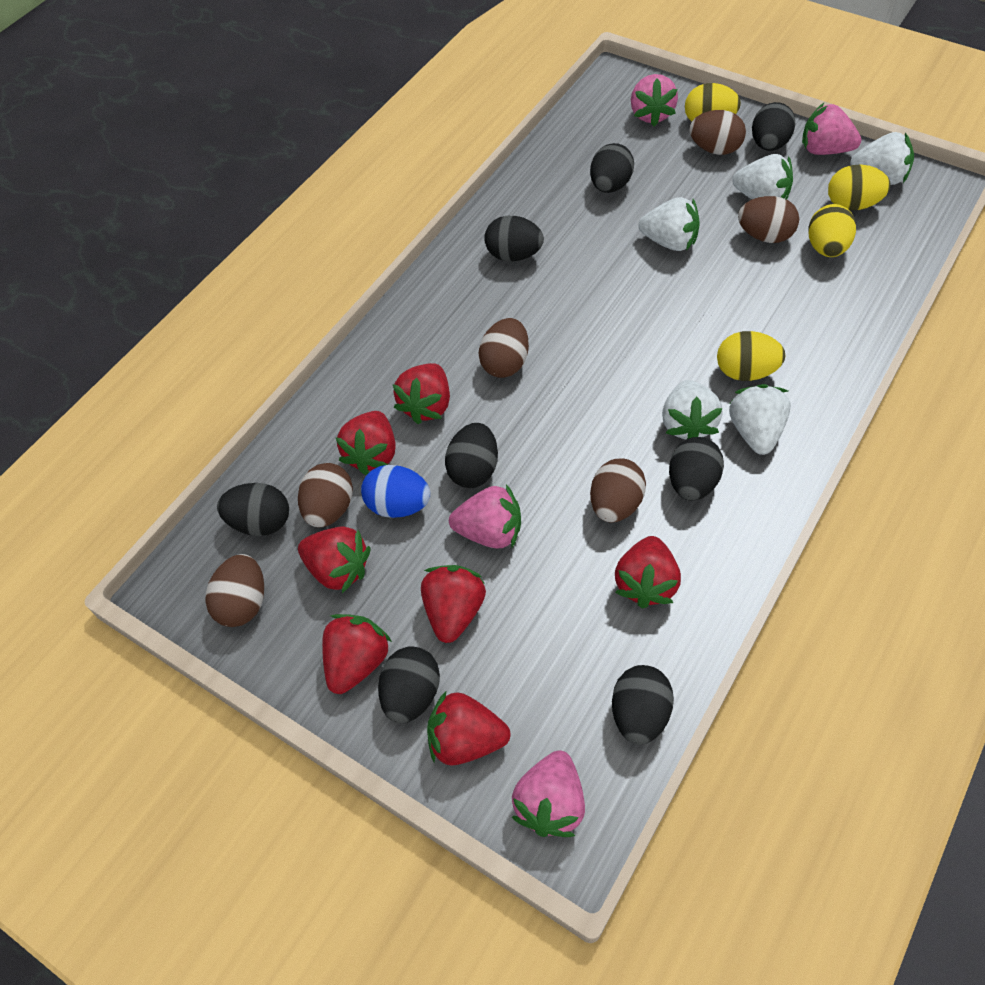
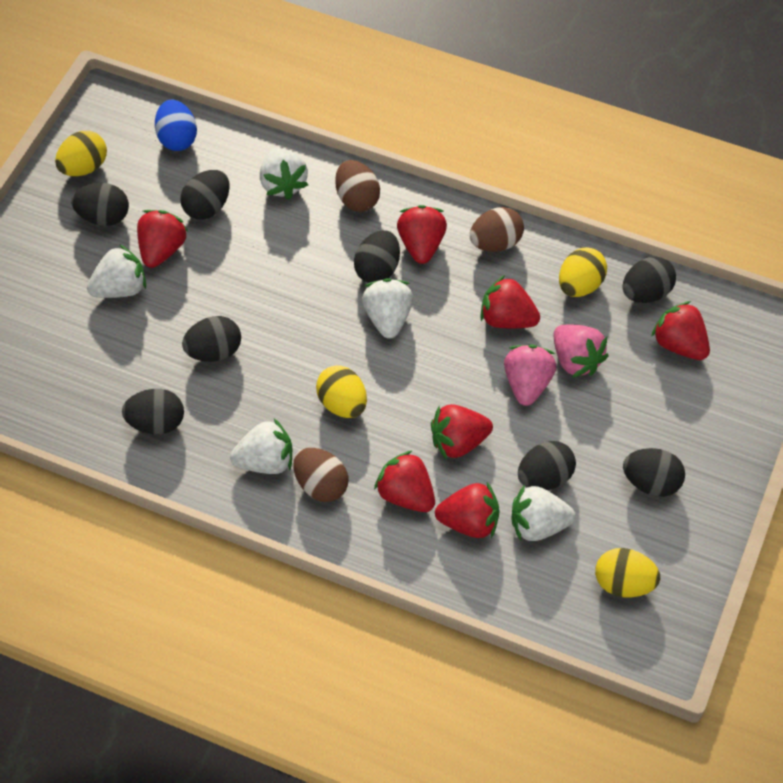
brown egg: 6 -> 3
pink strawberry: 4 -> 2

